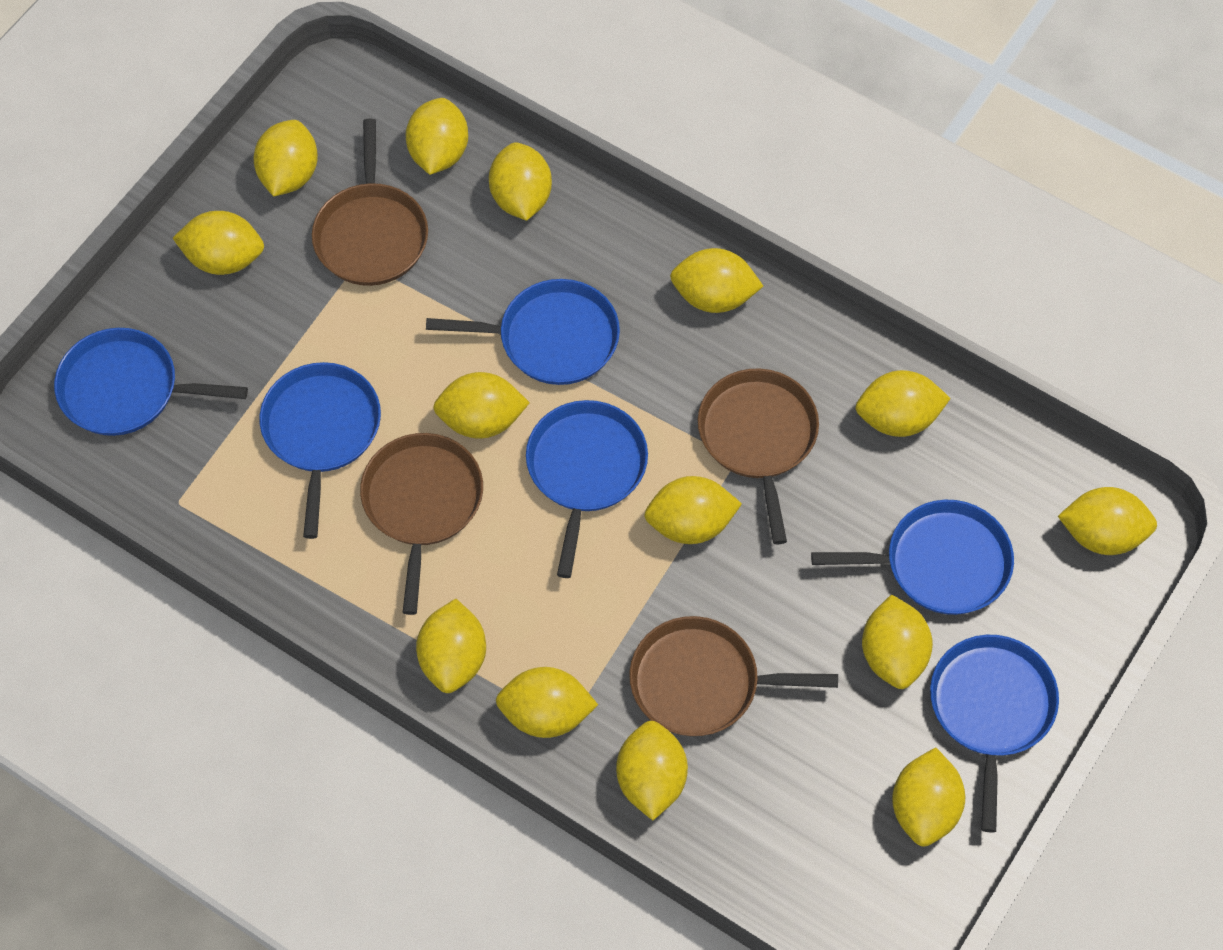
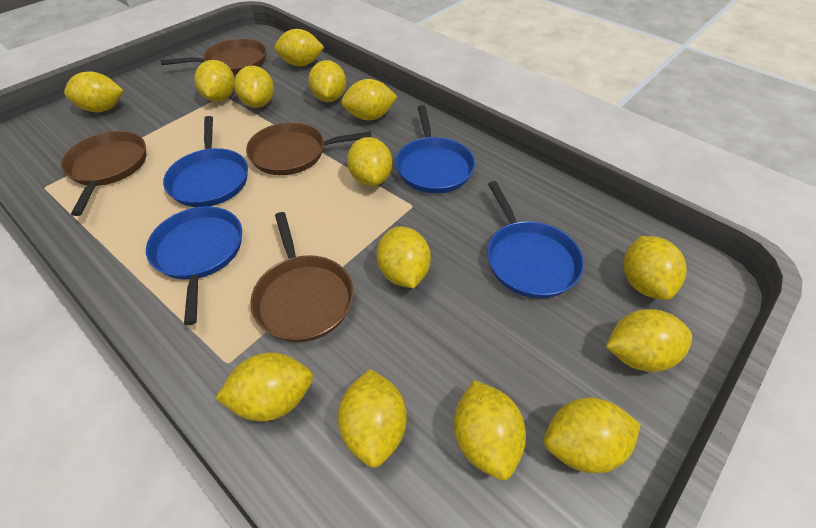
blue pan: 6 -> 4

